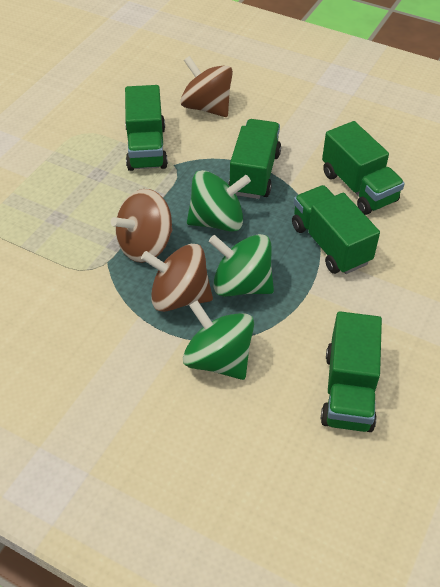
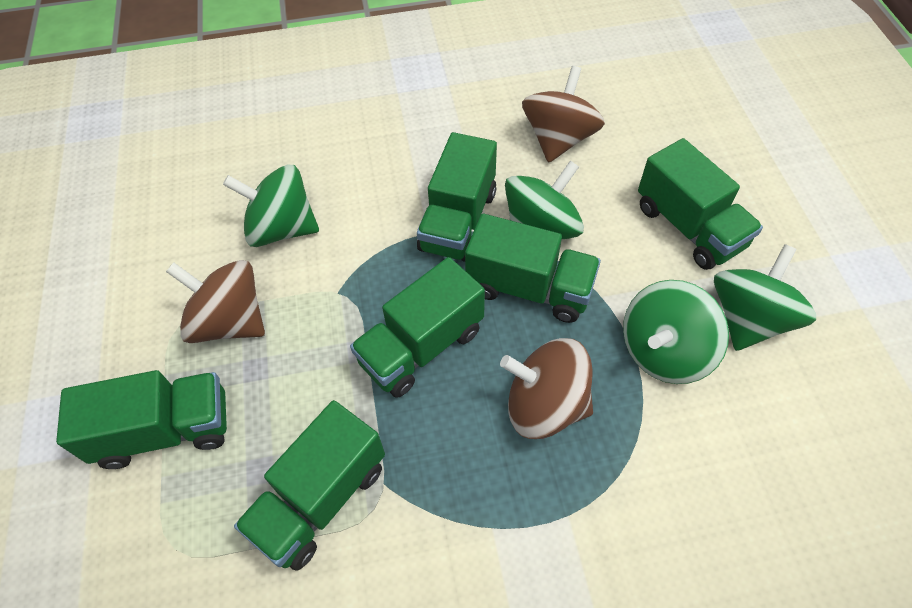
green spinning top: 3 -> 4
green truck: 5 -> 6

